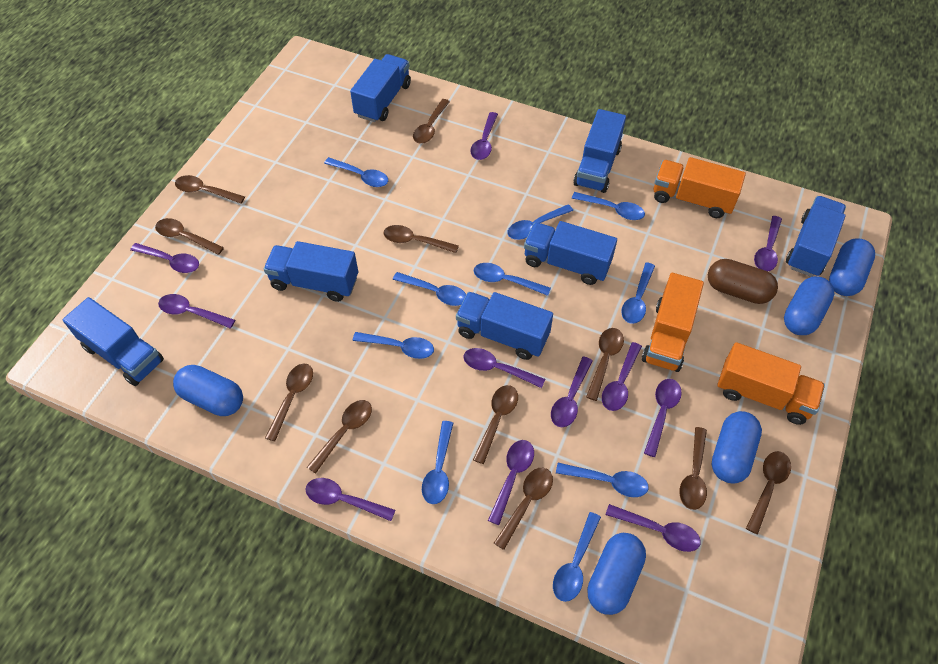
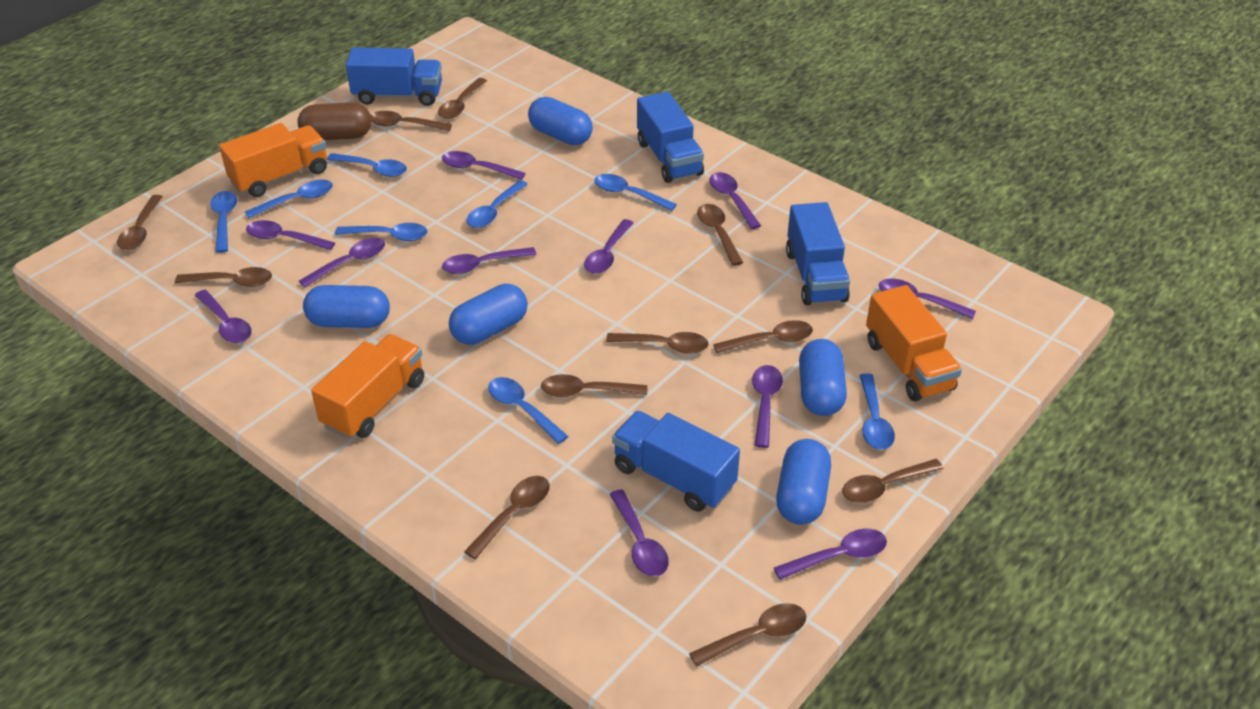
blue spoon: 10 -> 8
blue truck: 7 -> 4

